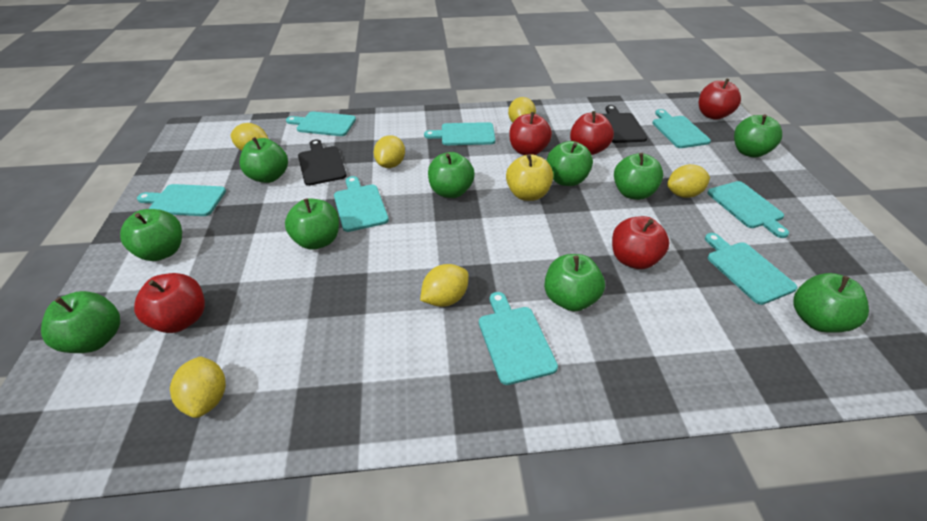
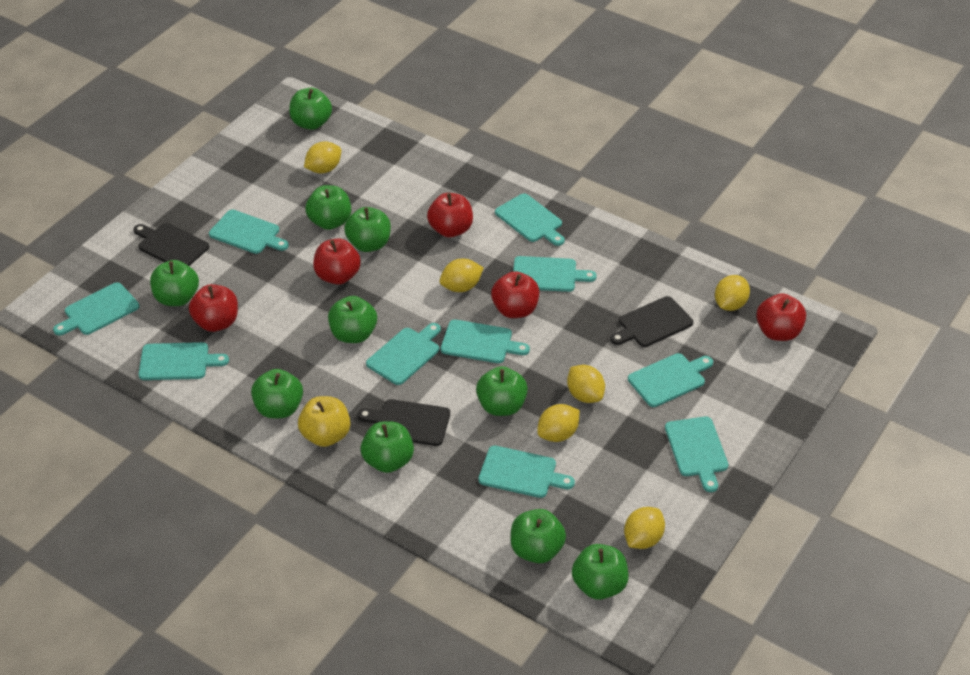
black cutting board: 2 -> 3
turquoise cutting board: 8 -> 10

